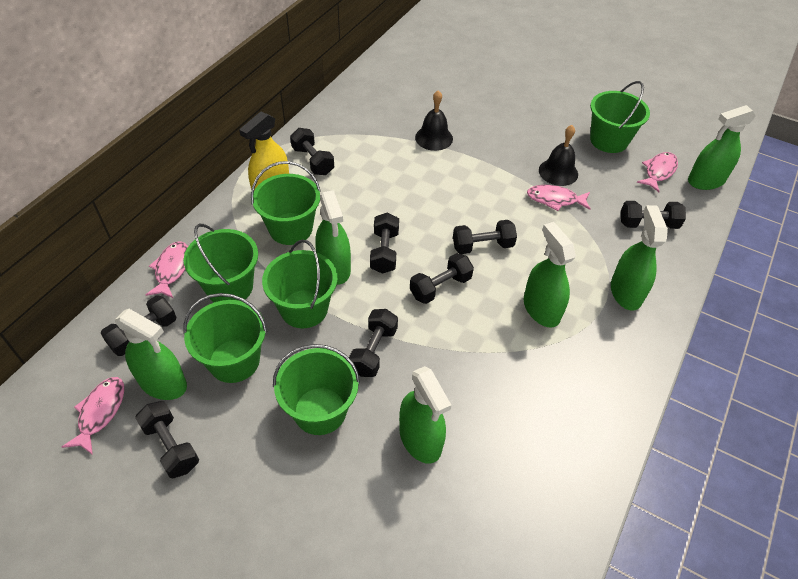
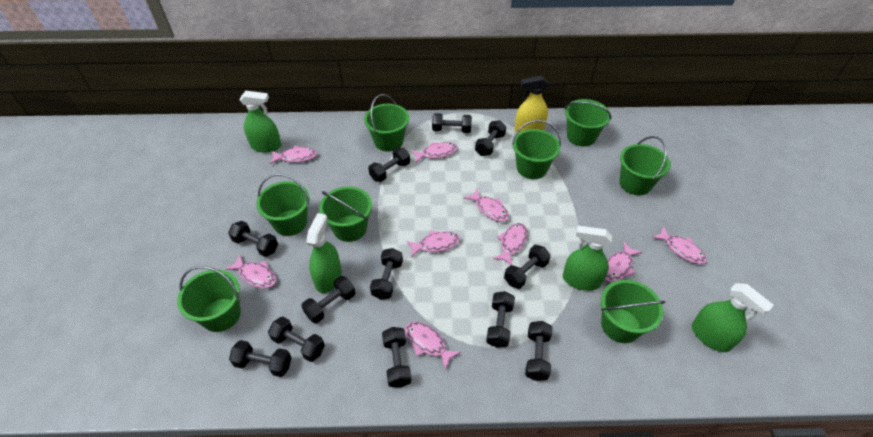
black bell: 2 -> 0
black dumbbell: 8 -> 12
green bucket: 6 -> 8
green spray bottle: 6 -> 4
pink fish: 4 -> 9

